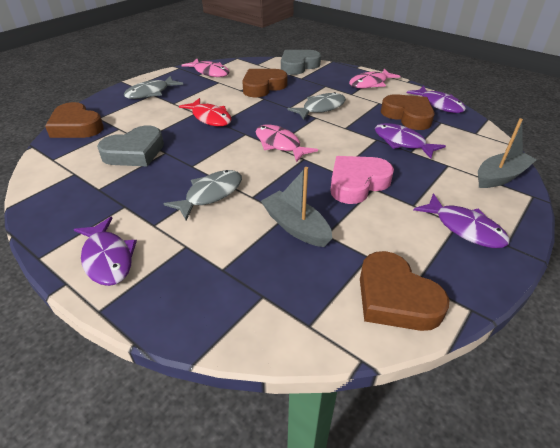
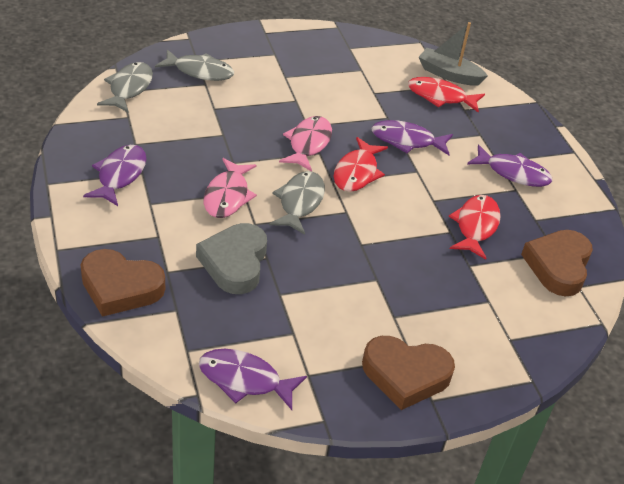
brown heart: 4 -> 3
grey boat: 2 -> 1
grey heart: 2 -> 1
pink fish: 3 -> 2
pink heart: 1 -> 0
red fish: 1 -> 3

